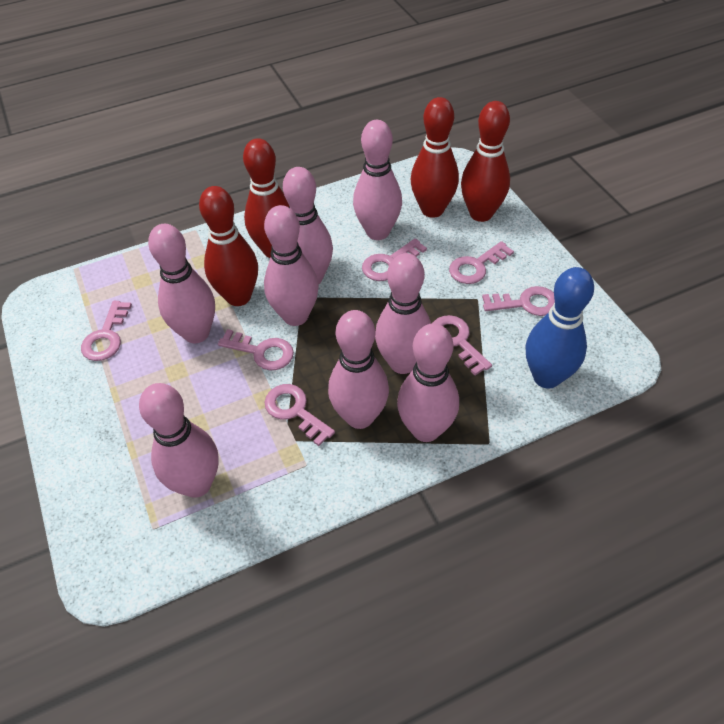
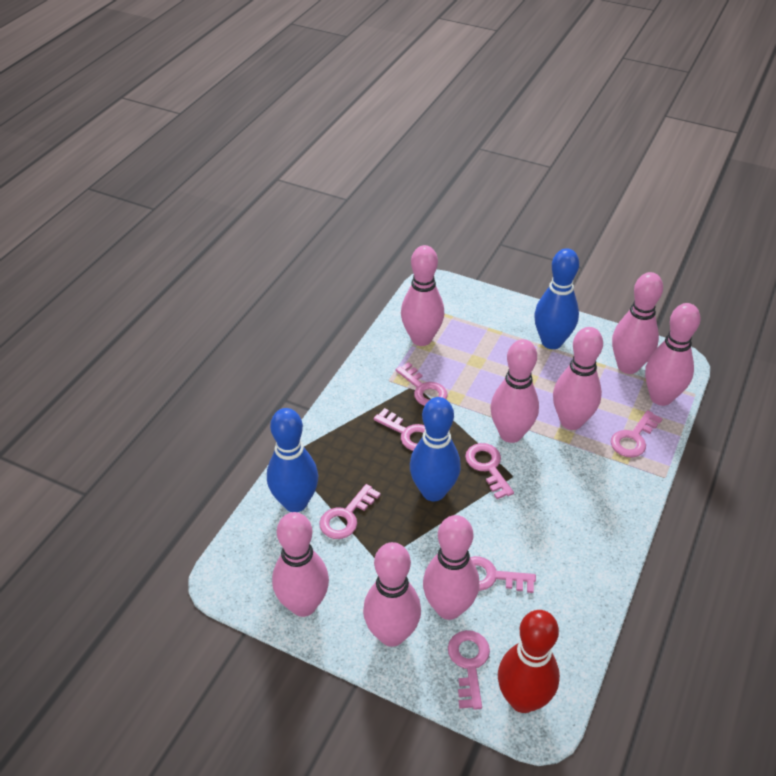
blue bowling pin: 1 -> 3
red bowling pin: 4 -> 1

